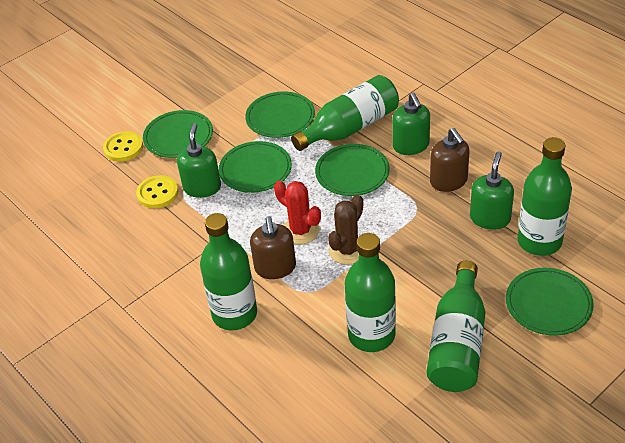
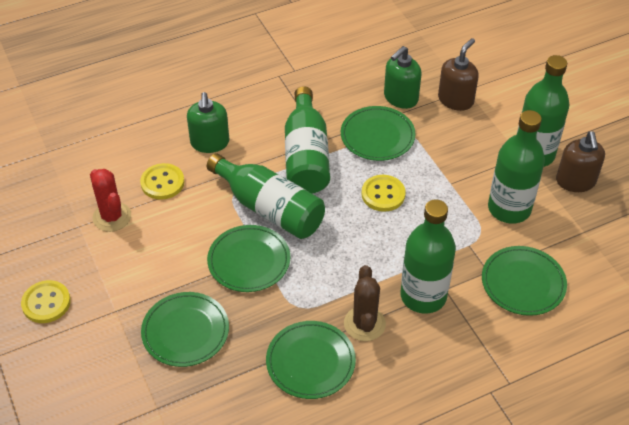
green soap dispenser: 3 -> 2
yellow button: 2 -> 3

